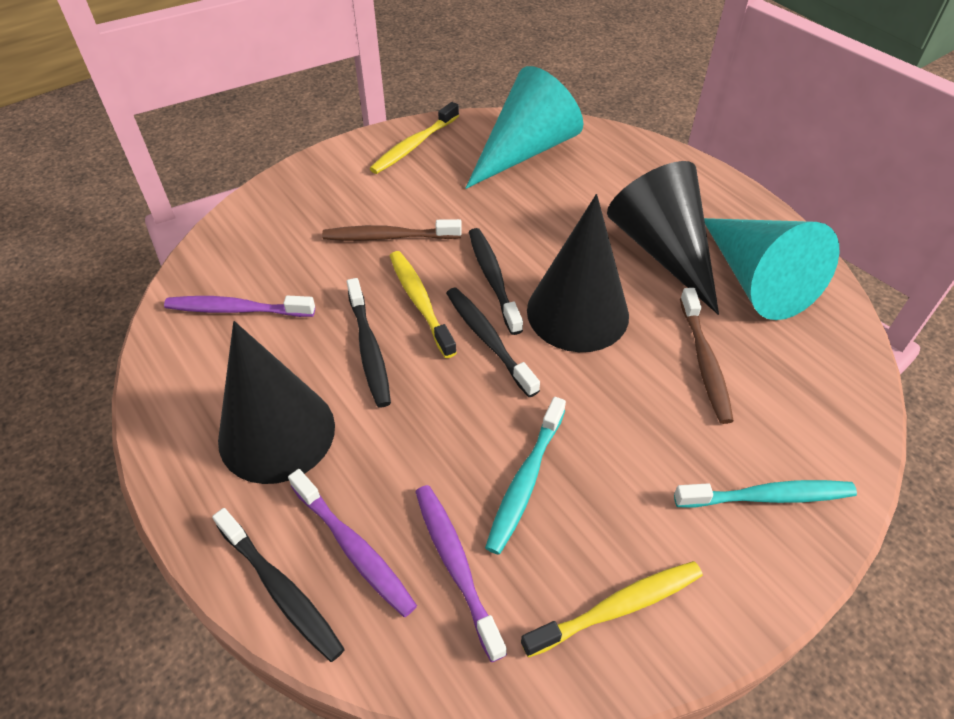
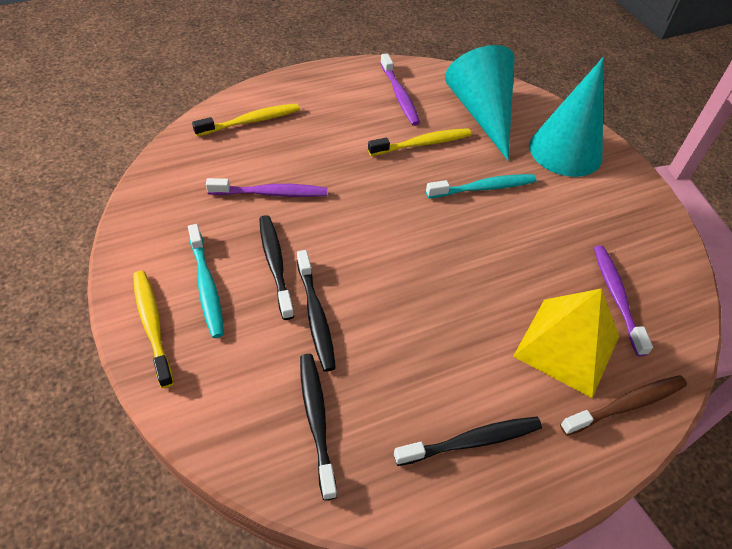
black cone: 3 -> 0
brown toothbrush: 2 -> 1
yellow pyramid: 0 -> 1

